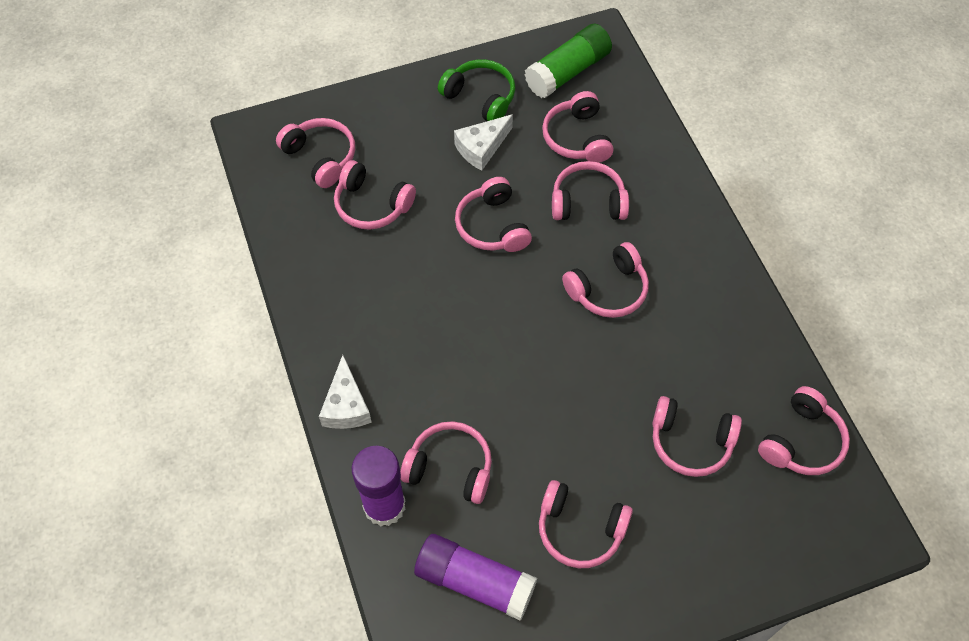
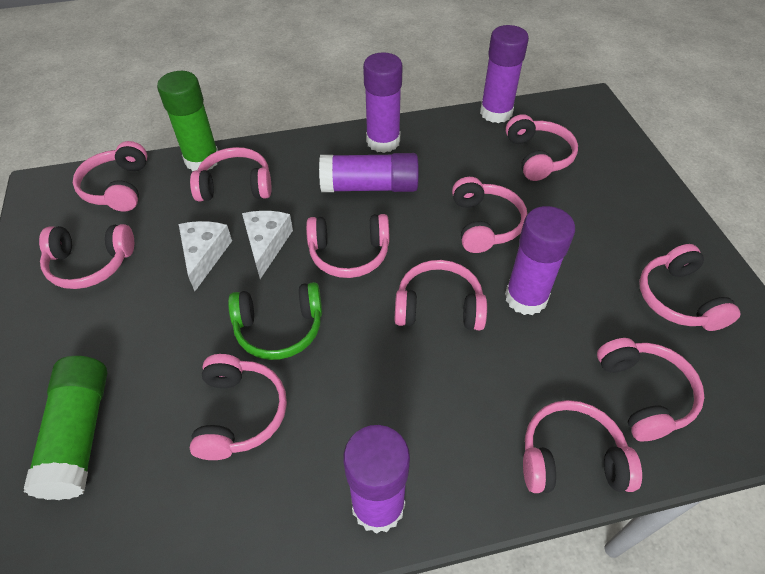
green glue stick: 1 -> 2
pink headphones: 10 -> 11
purple glue stick: 2 -> 5

